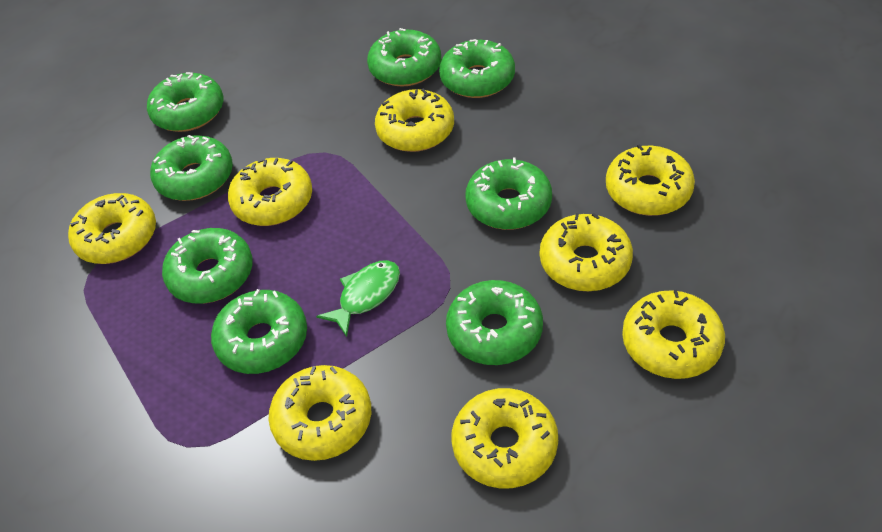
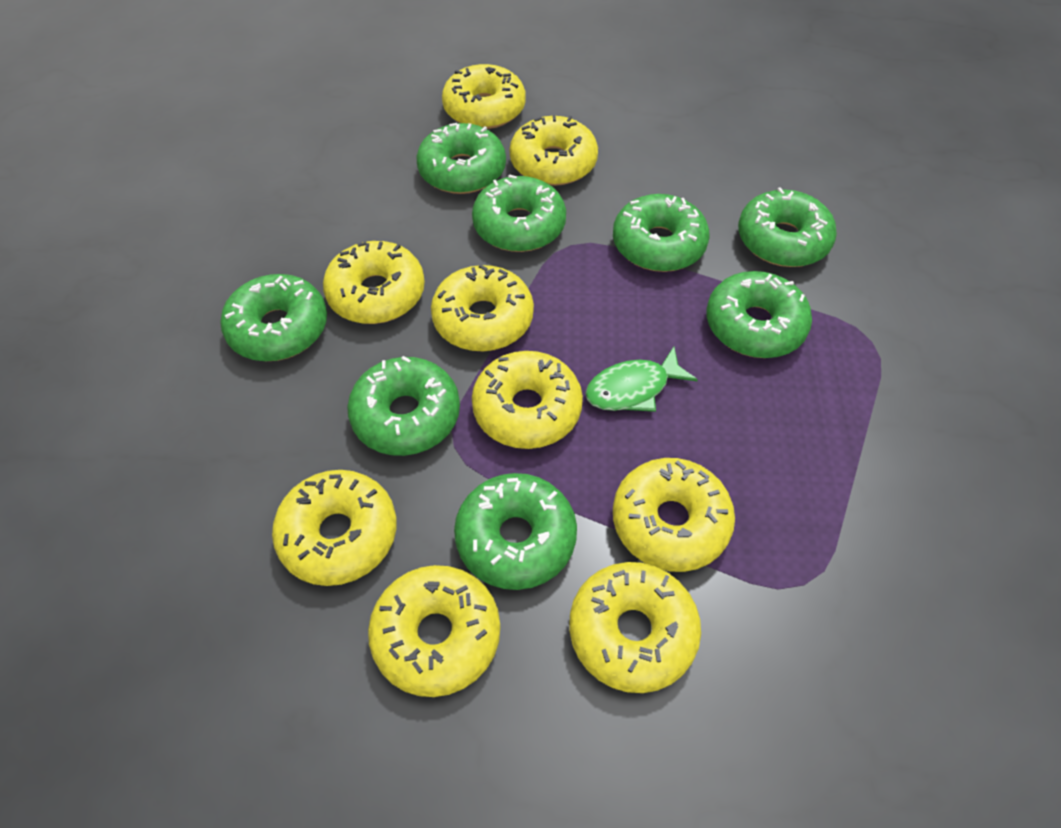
yellow donut: 8 -> 9

